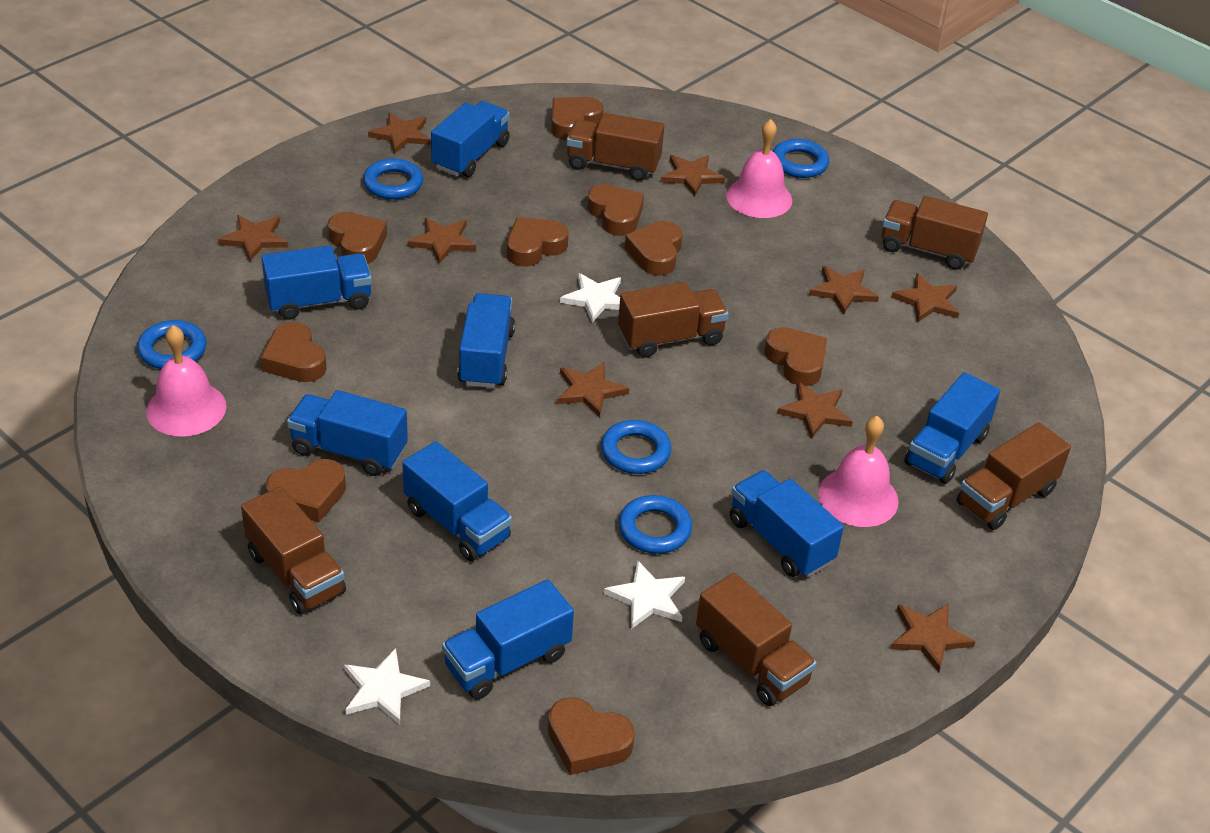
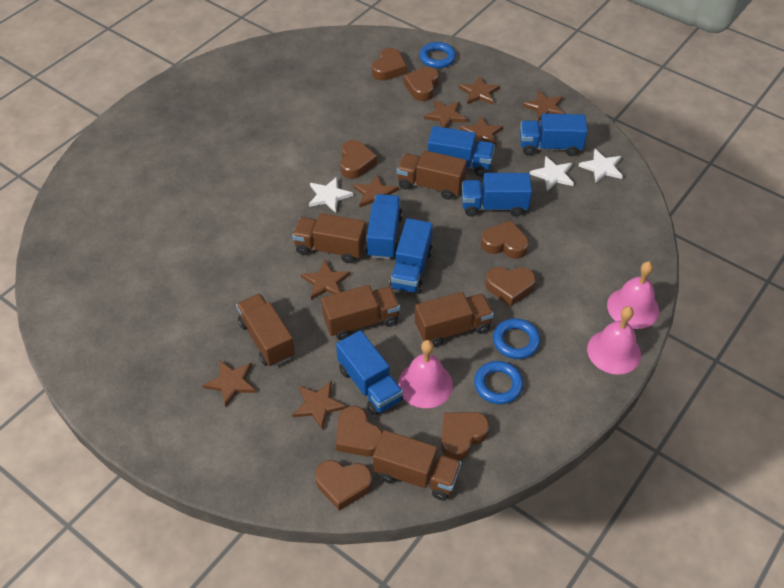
blue ring: 5 -> 3
blue truck: 8 -> 6
brown heart: 9 -> 8
brown star: 9 -> 8

